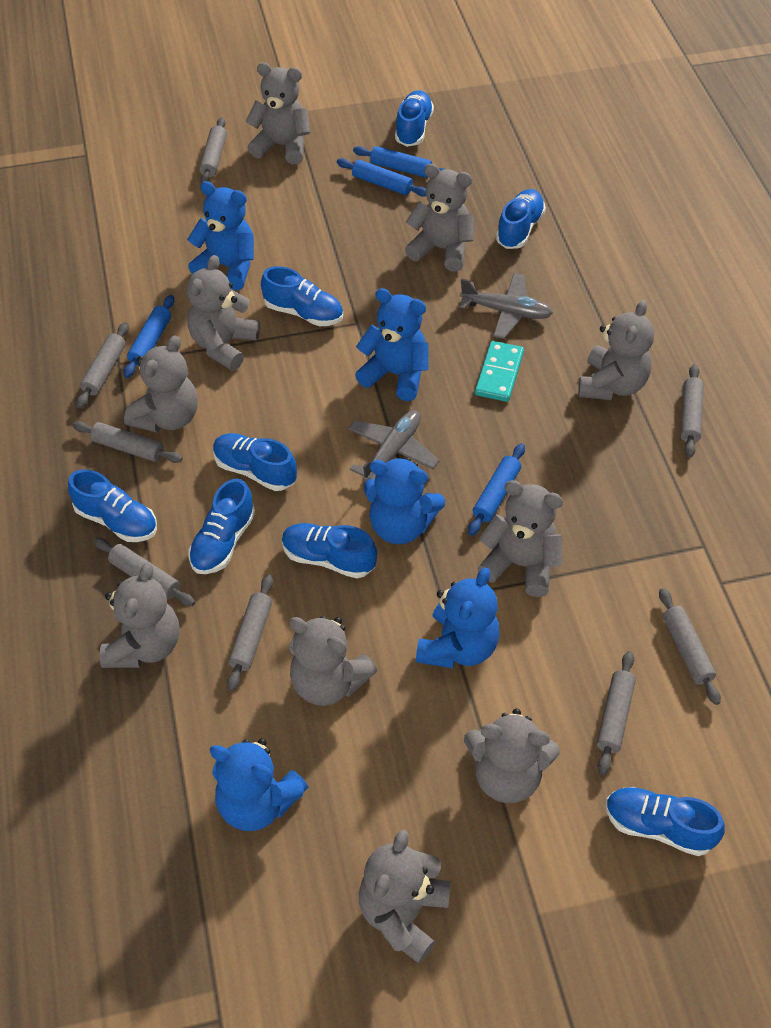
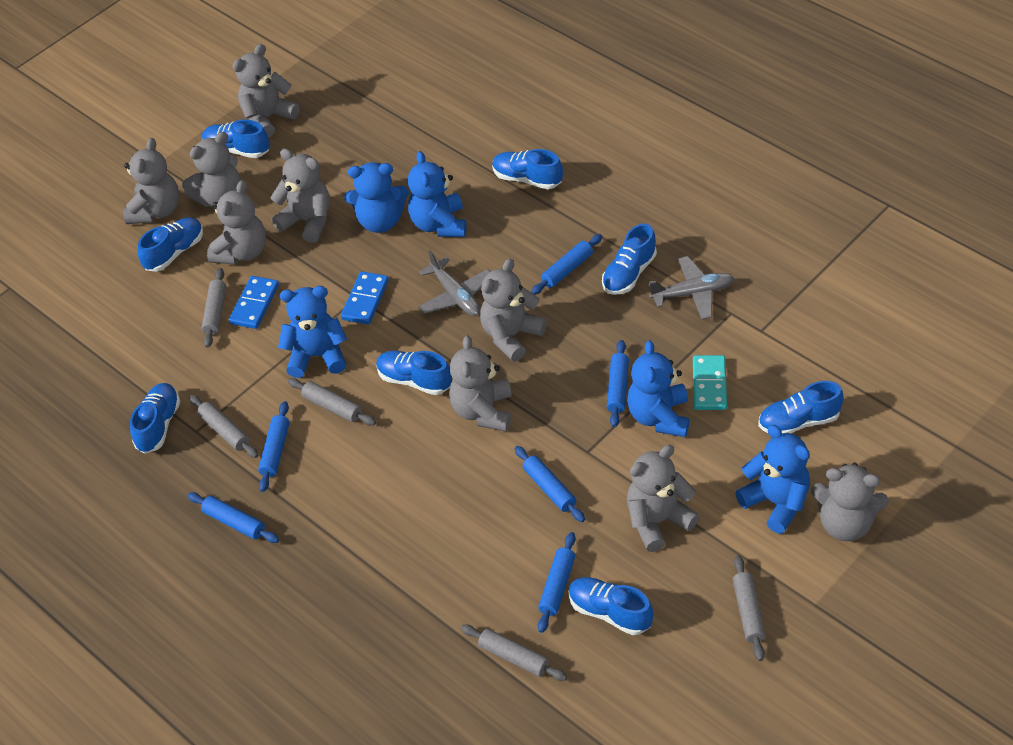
blue domino: 0 -> 2
blue rolling pin: 4 -> 6
grey rolling pin: 8 -> 5
grey teddy bear: 10 -> 9

